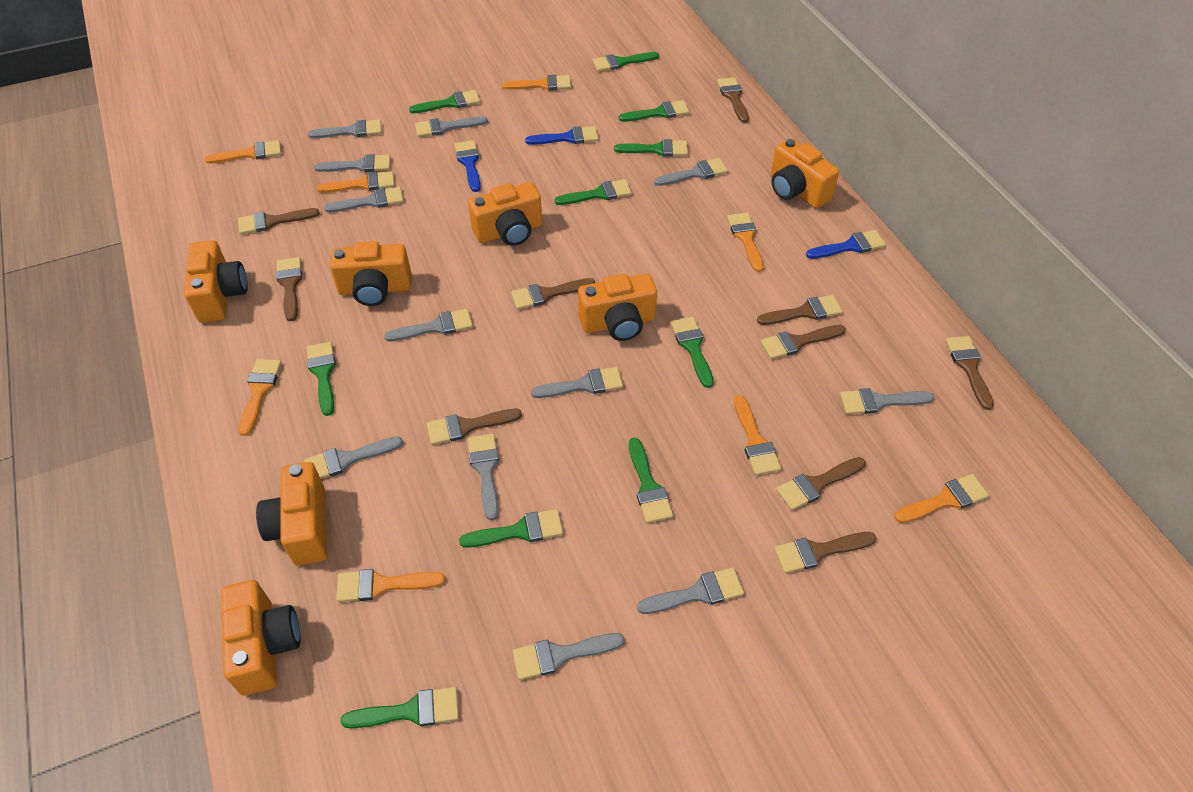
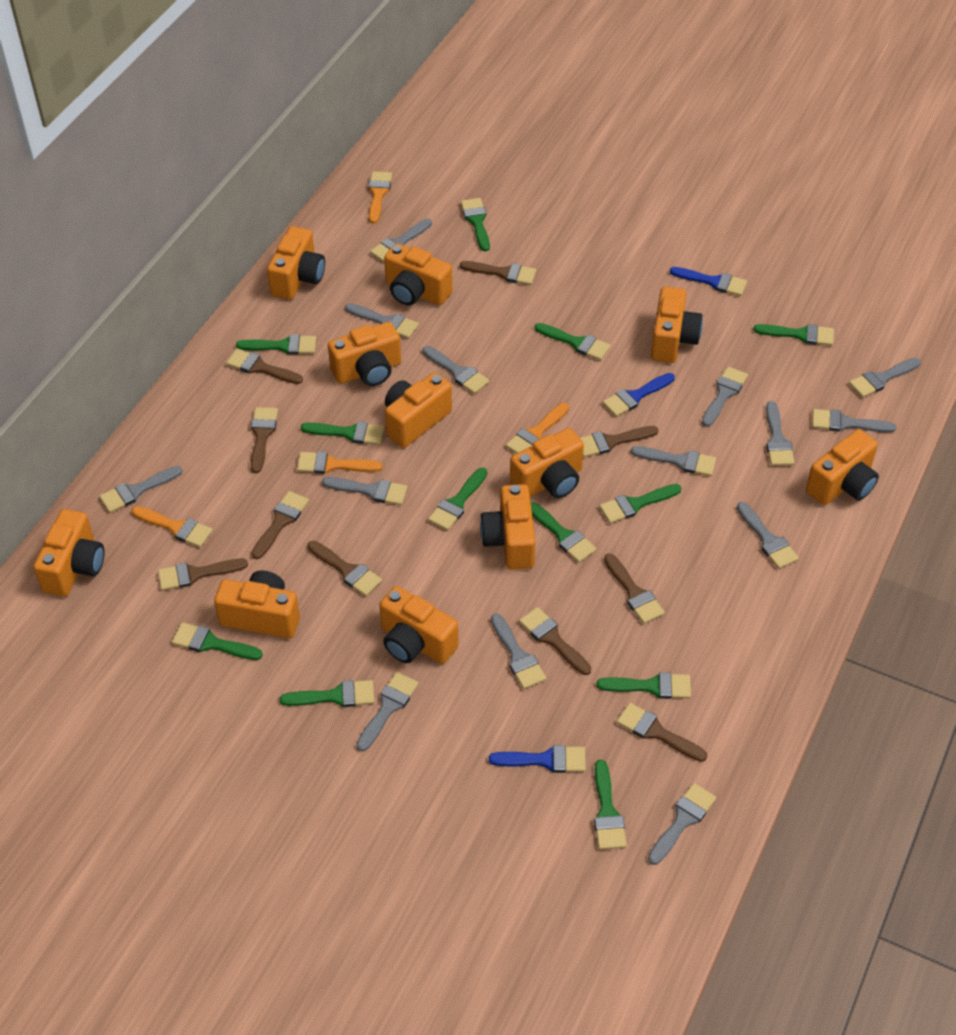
green brush: 10 -> 12
grey brush: 12 -> 14
orange brush: 8 -> 4
orange camera: 7 -> 11

